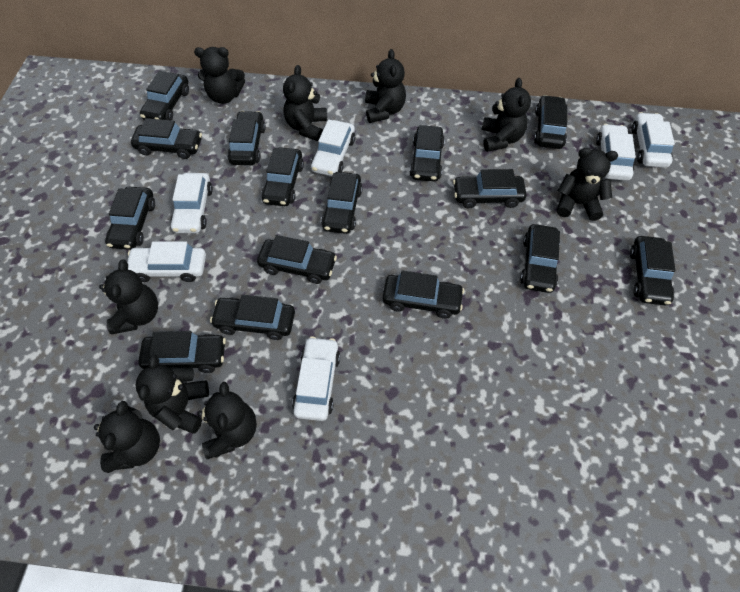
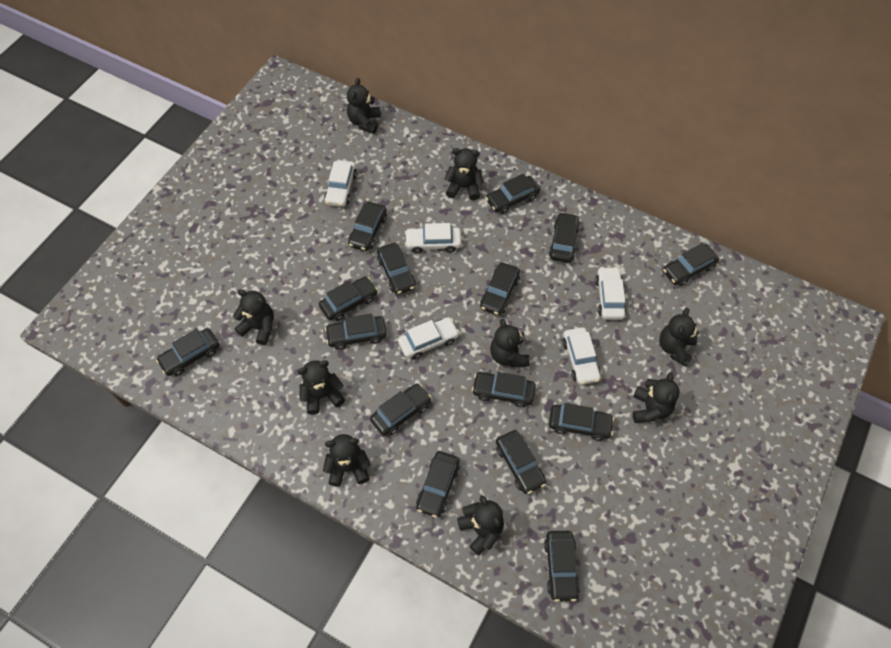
white car: 6 -> 5

